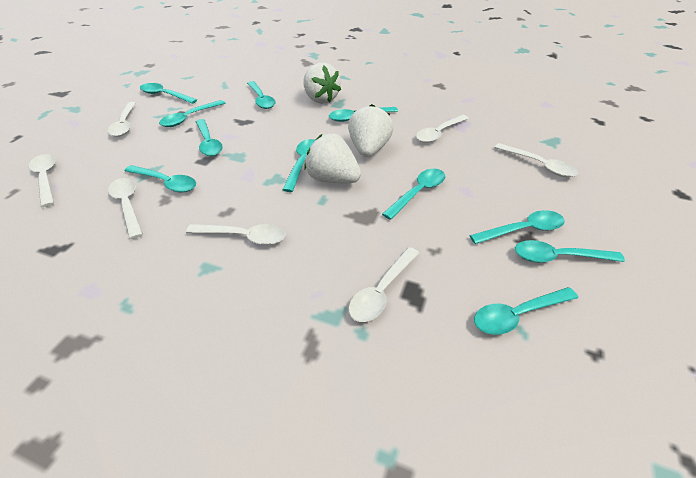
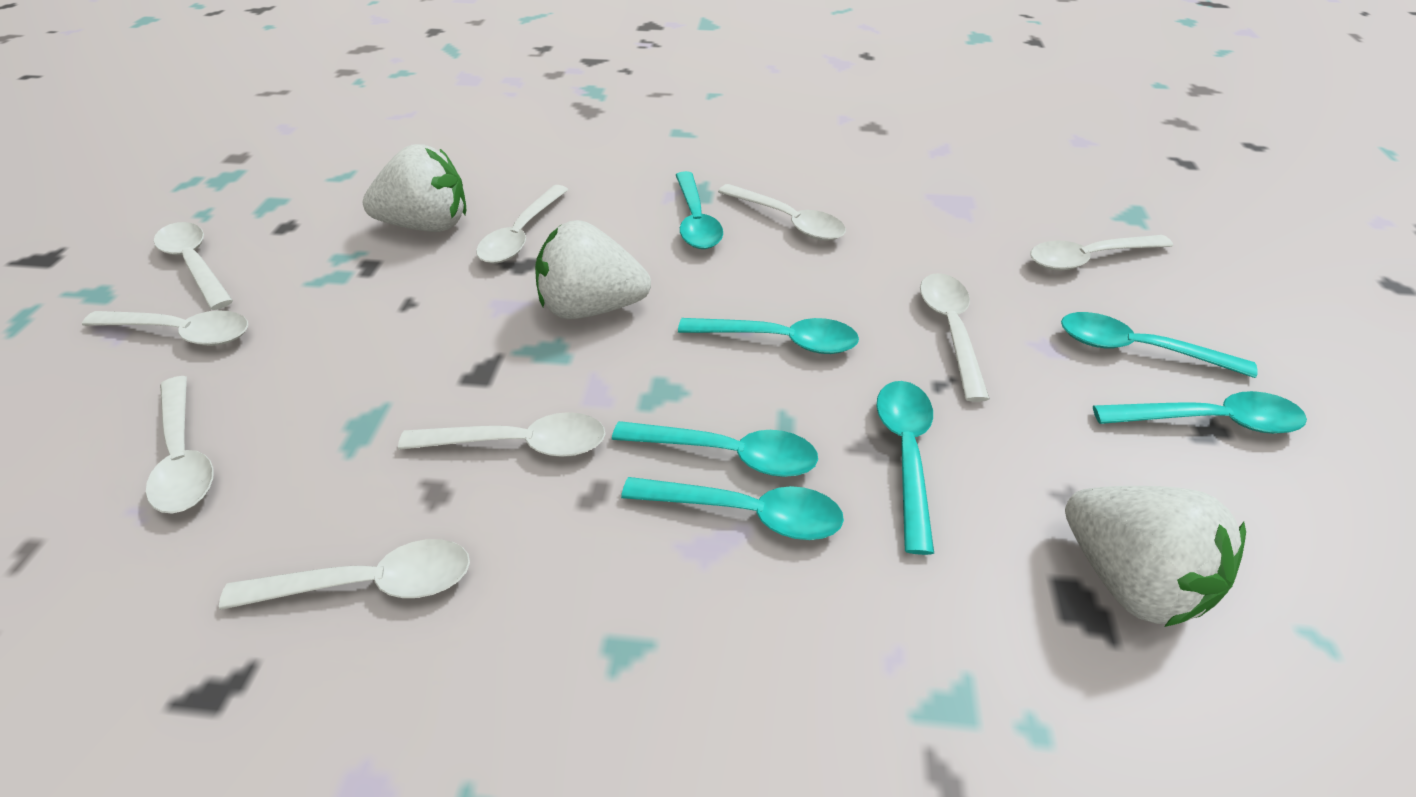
turquoise spoon: 11 -> 7
white spoon: 7 -> 9

